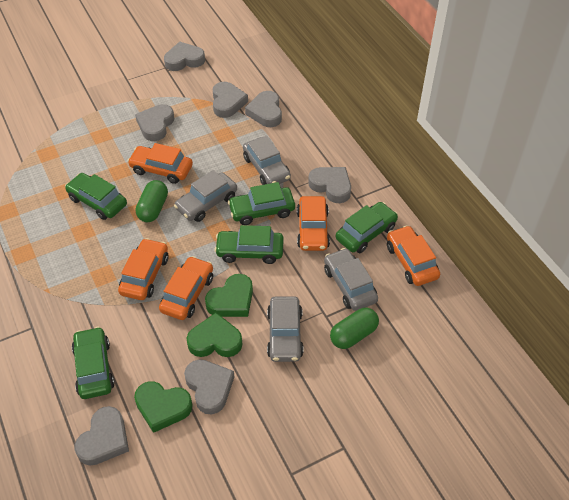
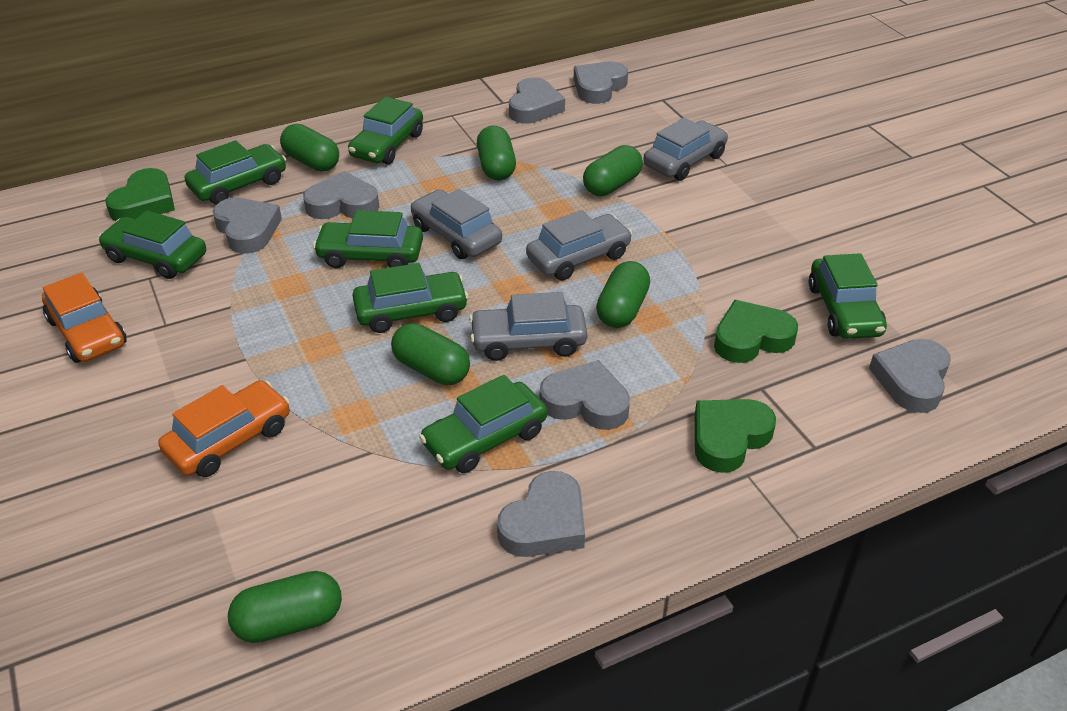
green capsule: 2 -> 6
green car: 5 -> 7
orange car: 5 -> 2

